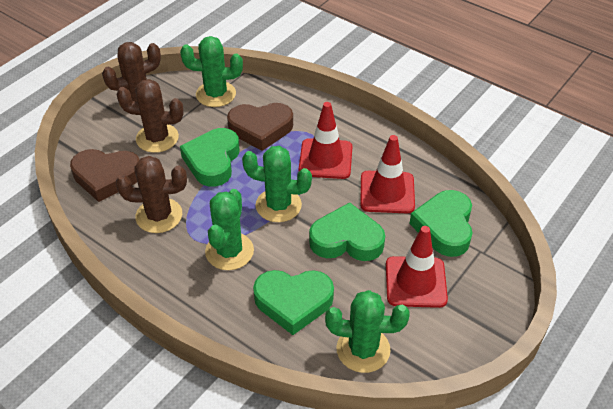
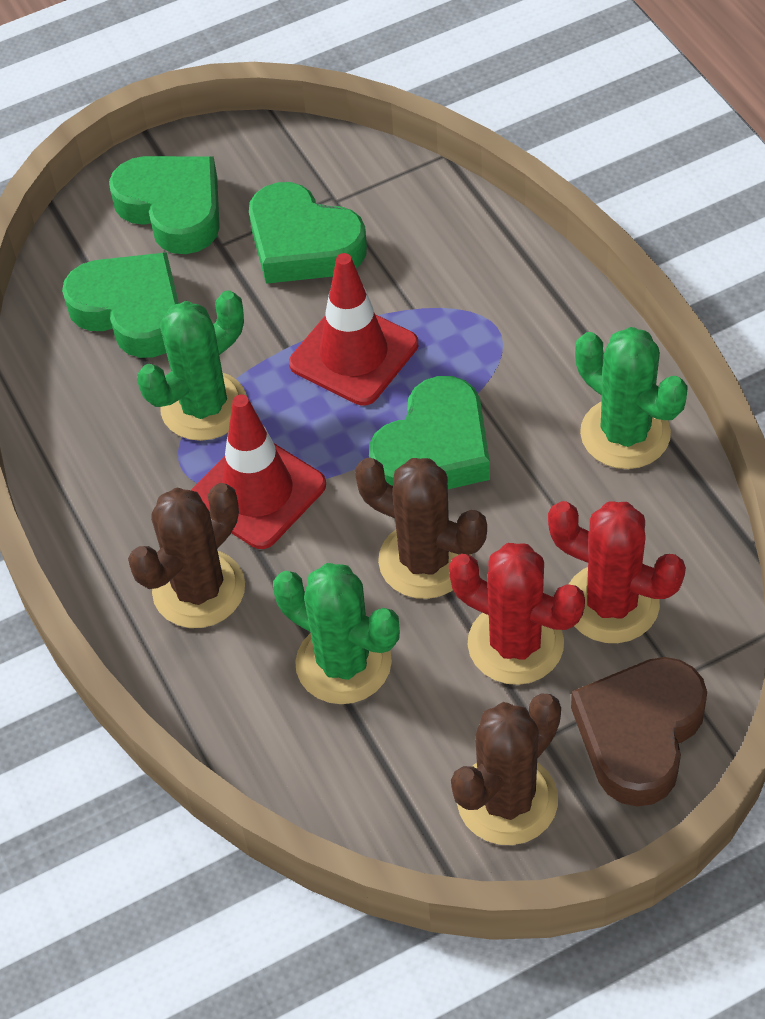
brown heart: 2 -> 1
green cactus: 4 -> 3
red cactus: 0 -> 2
red traffic cone: 3 -> 2

